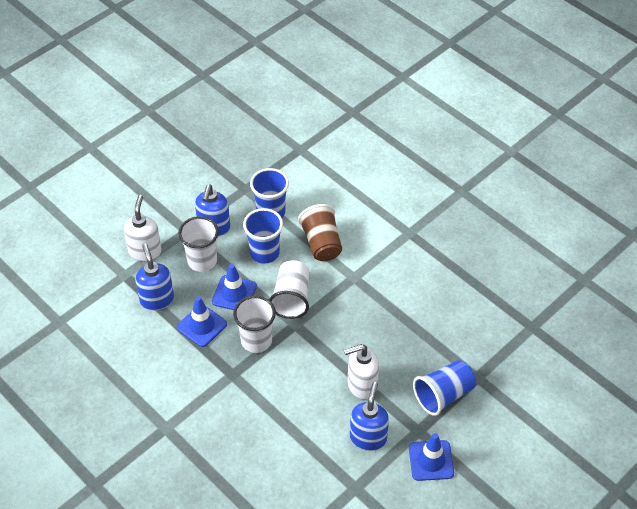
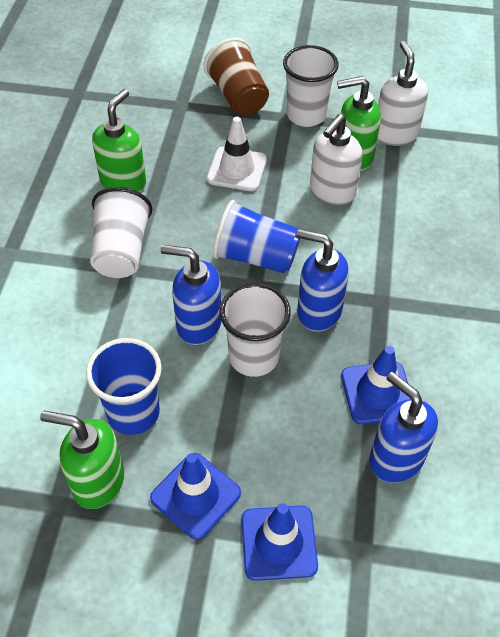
blue cup: 3 -> 2
green soap dispenser: 0 -> 3
white traffic cone: 0 -> 1

